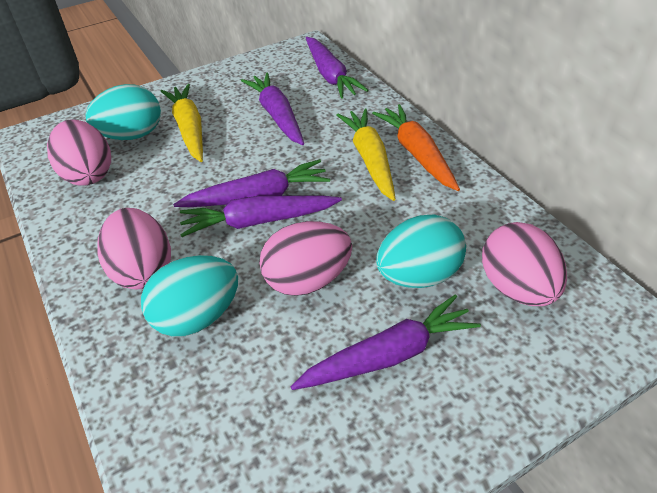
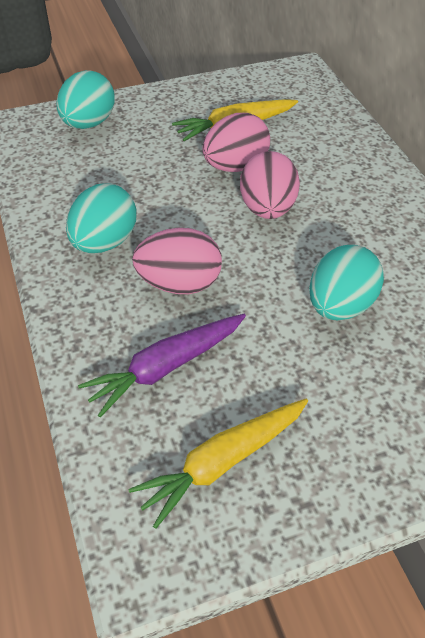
orange carrot: 1 -> 0
pink egg: 4 -> 3
purple carrot: 5 -> 1

